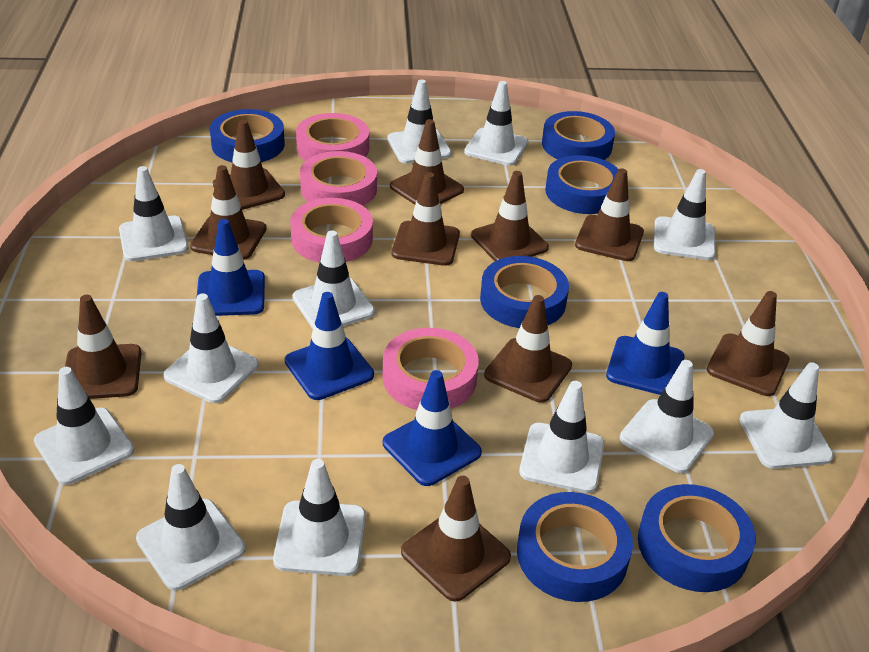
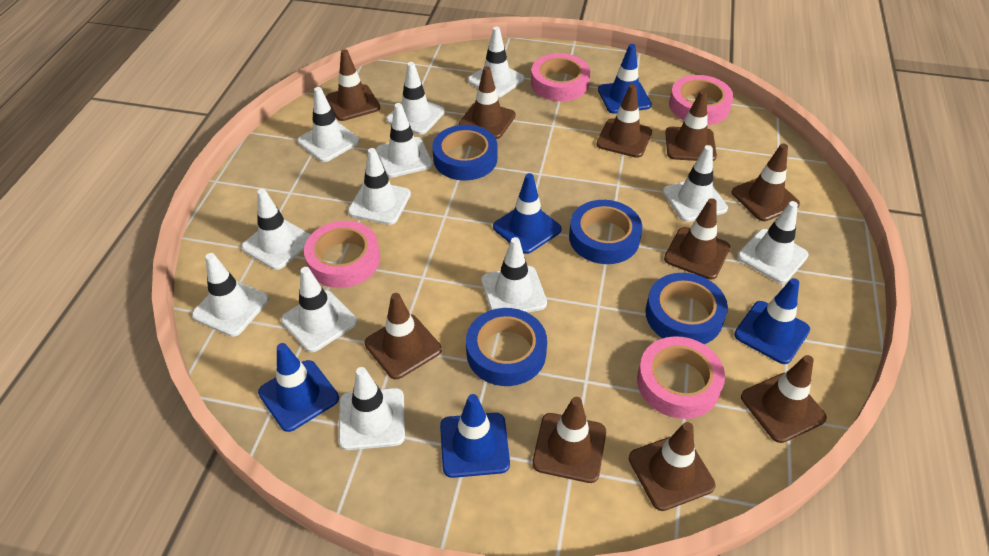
blue tape: 6 -> 4
blue traffic cone: 4 -> 5

